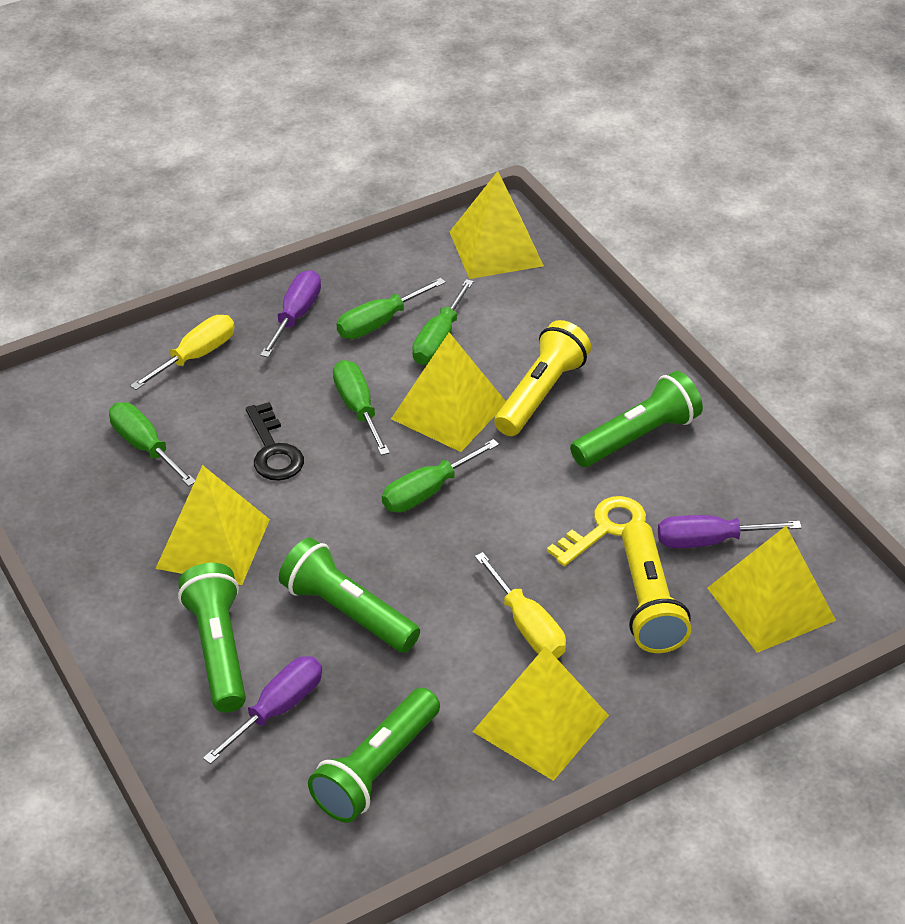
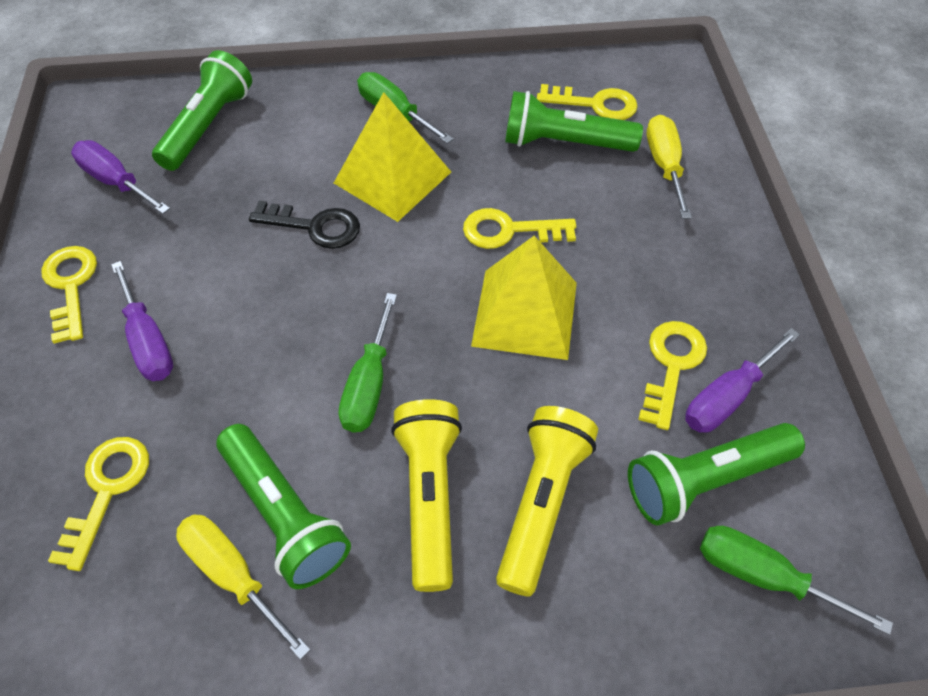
green screwdriver: 5 -> 3
yellow key: 1 -> 5
yellow pyramid: 5 -> 2

